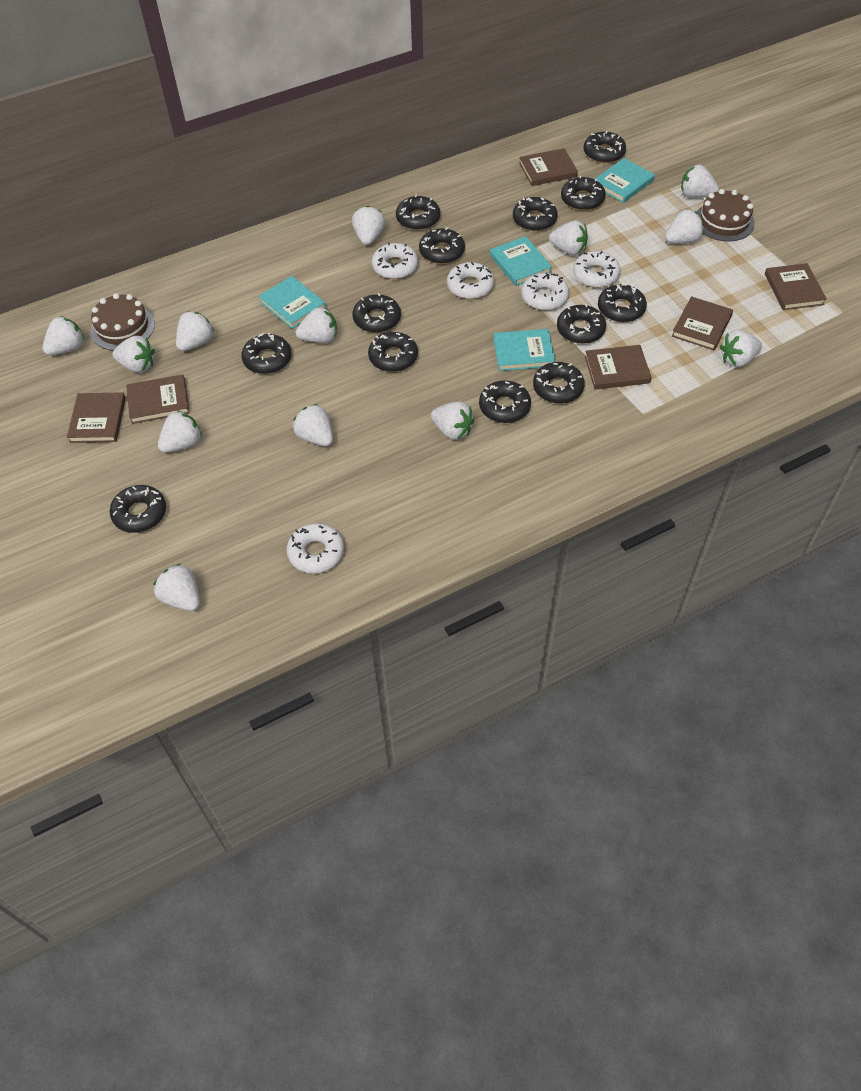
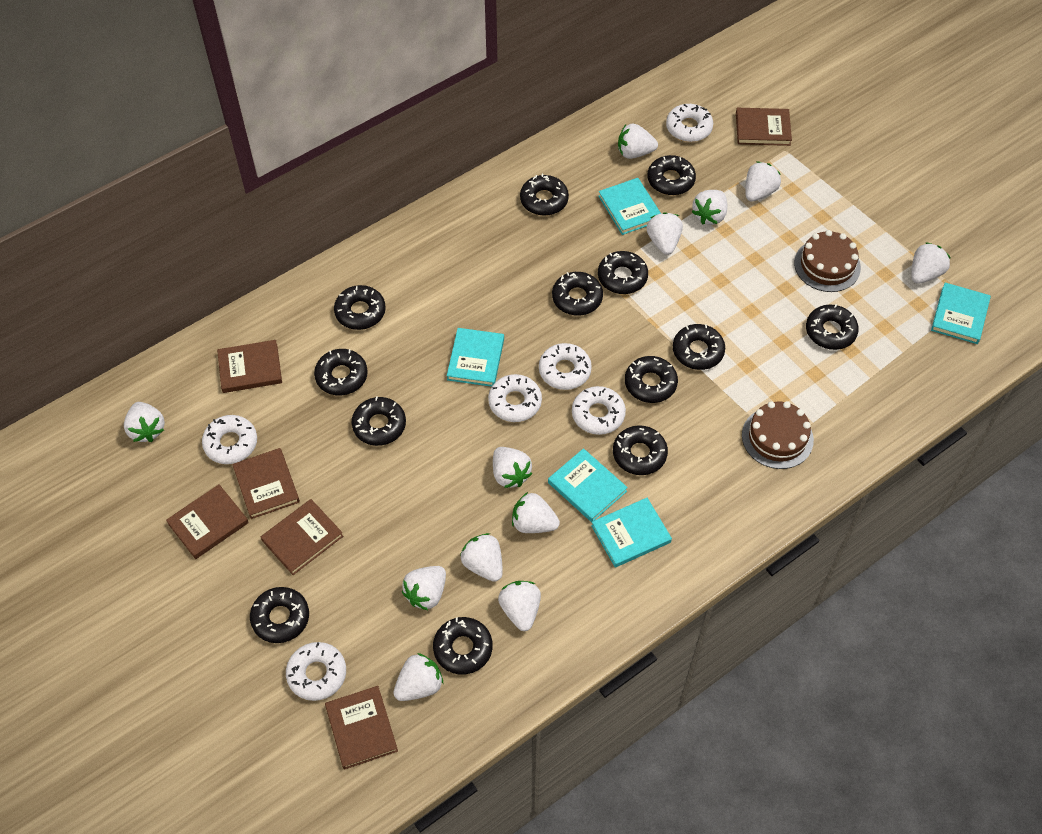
turquoise book: 4 -> 5
white donut: 5 -> 6
white strawberry: 13 -> 12

